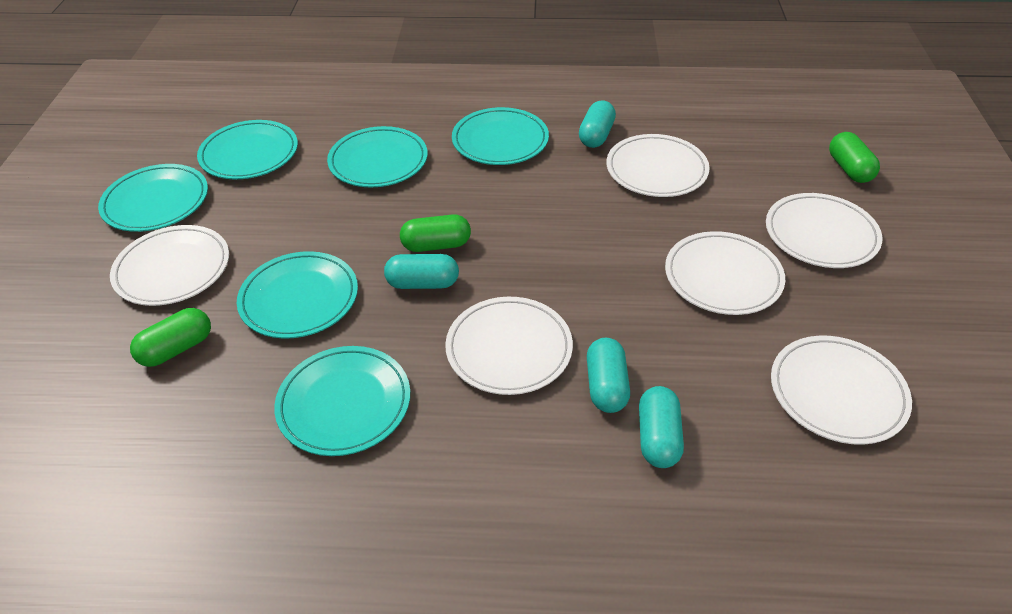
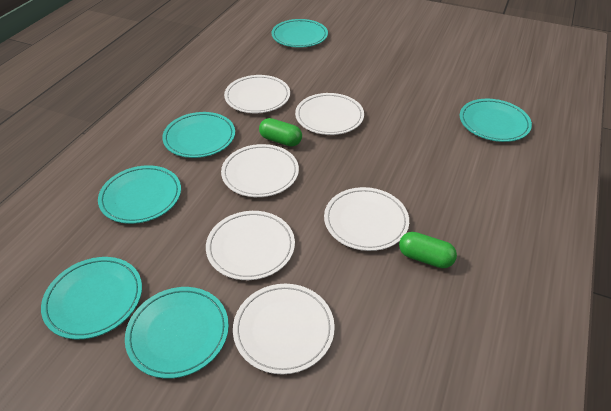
green capsule: 3 -> 2
turquoise capsule: 4 -> 0

